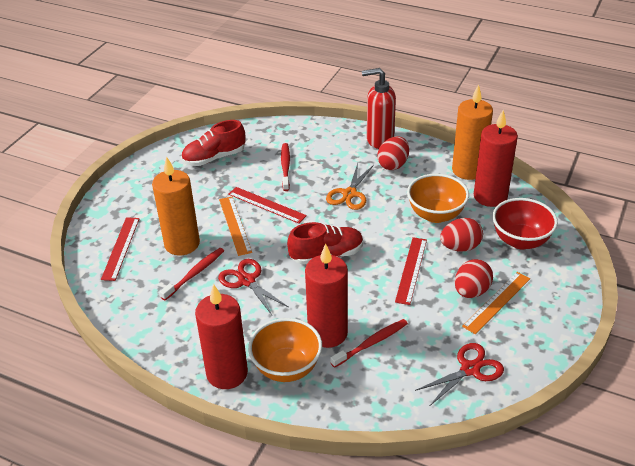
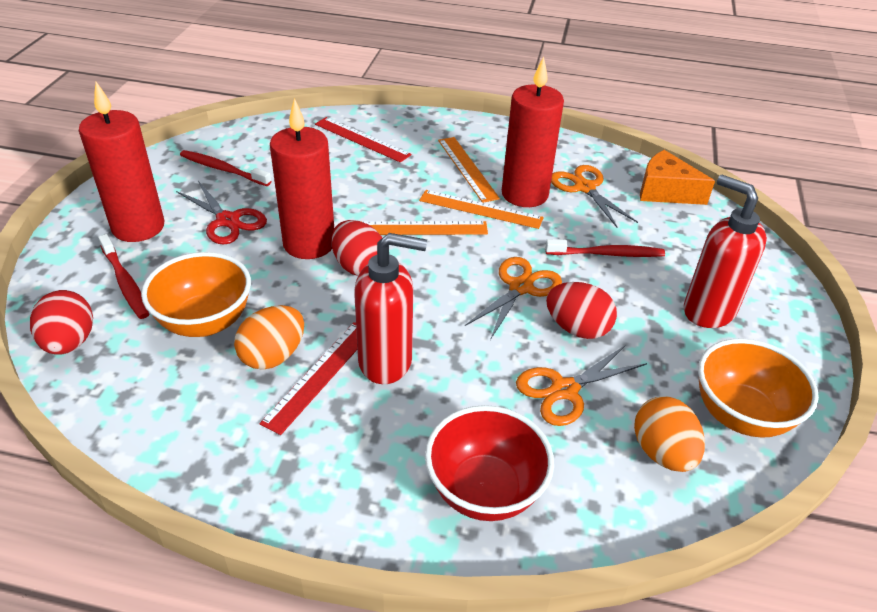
orange candle: 2 -> 0
orange cheese: 0 -> 1
orange egg: 0 -> 2
orange ruler: 2 -> 3
orange scissors: 1 -> 3
red ruler: 3 -> 2
red scissors: 2 -> 1
red shoe: 2 -> 0
red soap dispenser: 1 -> 2

